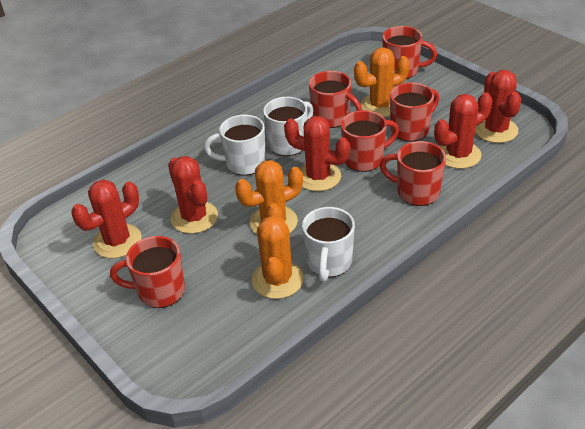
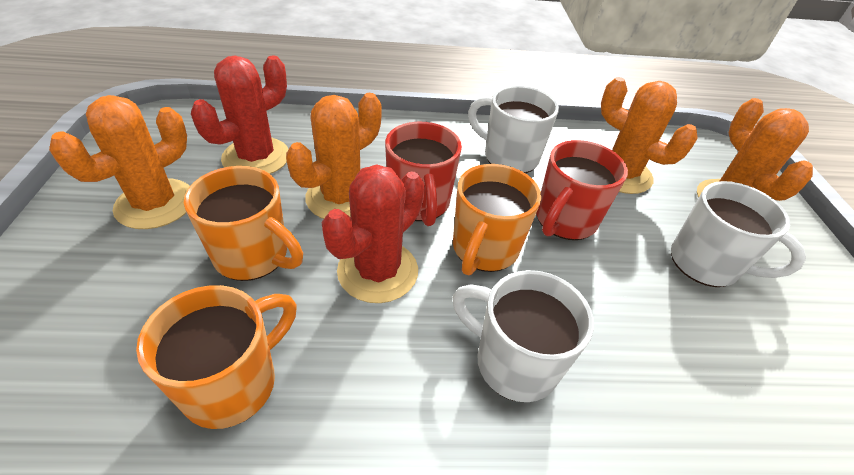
orange cactus: 3 -> 4
orange mug: 0 -> 3
red cactus: 5 -> 2
red mug: 6 -> 2

